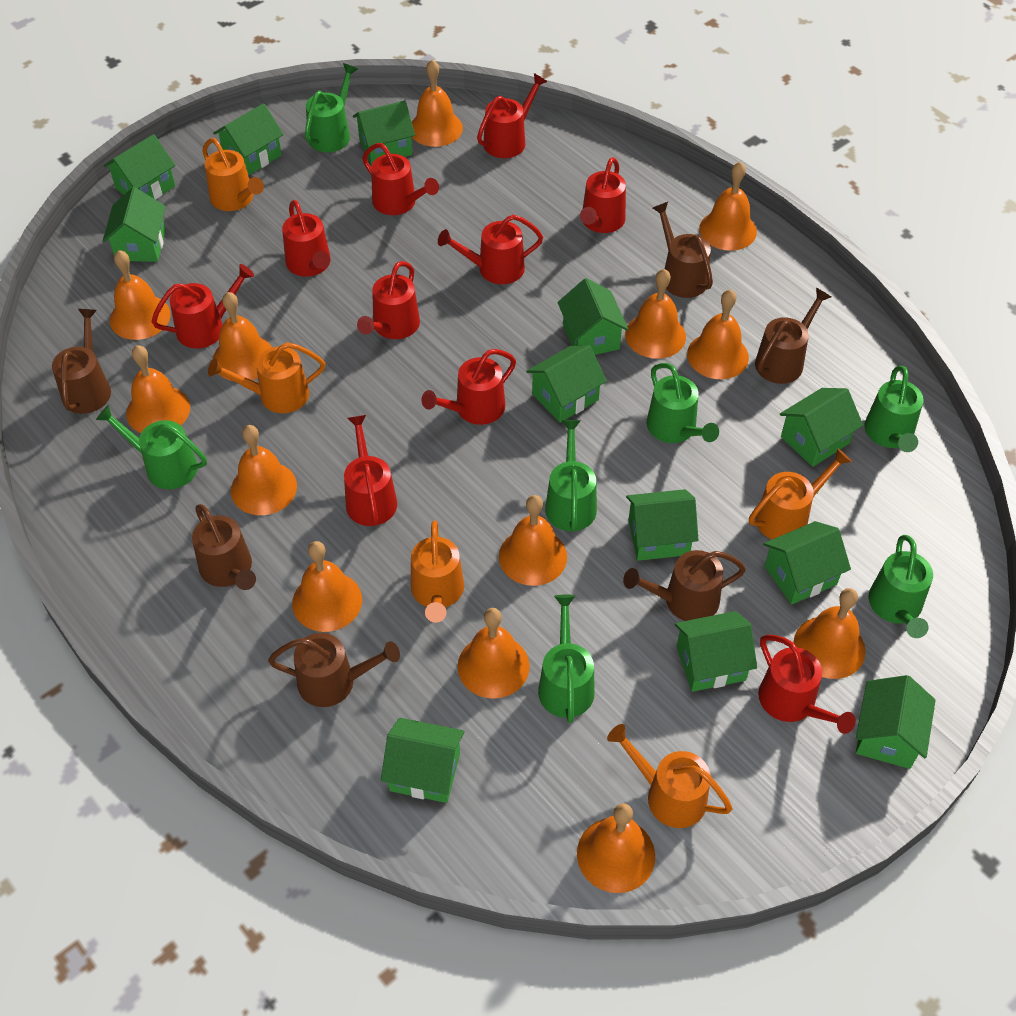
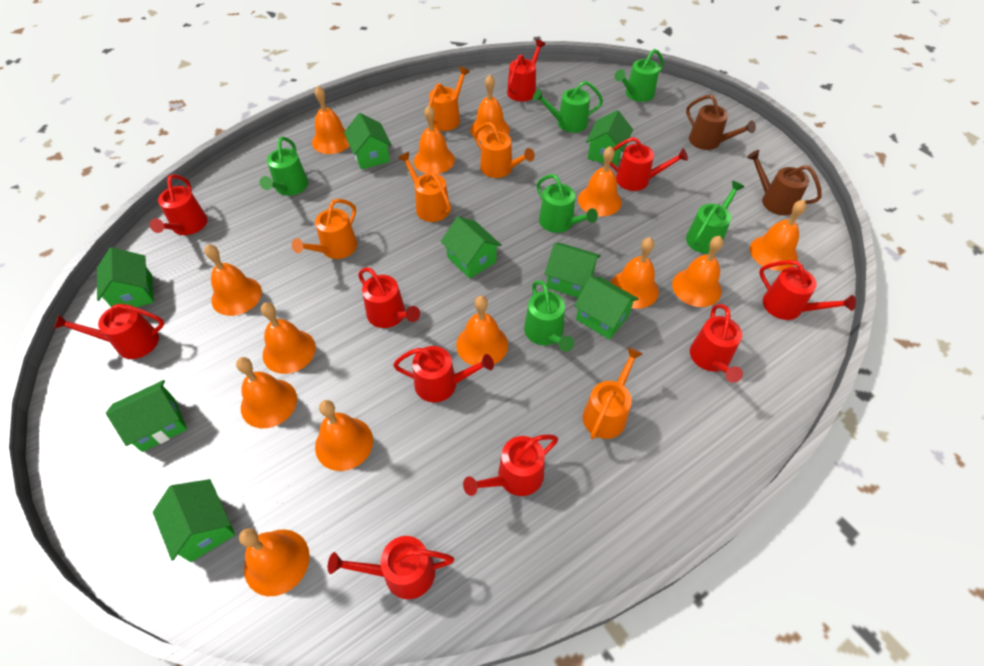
brown watering can: 6 -> 2
green house: 12 -> 8
green watering can: 7 -> 6

